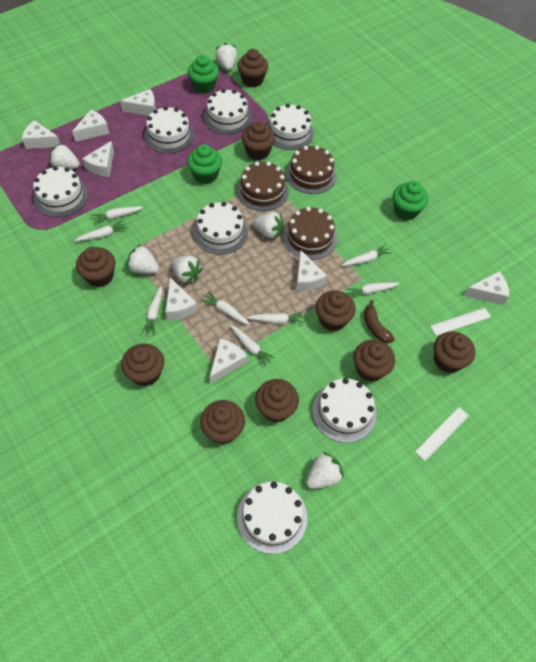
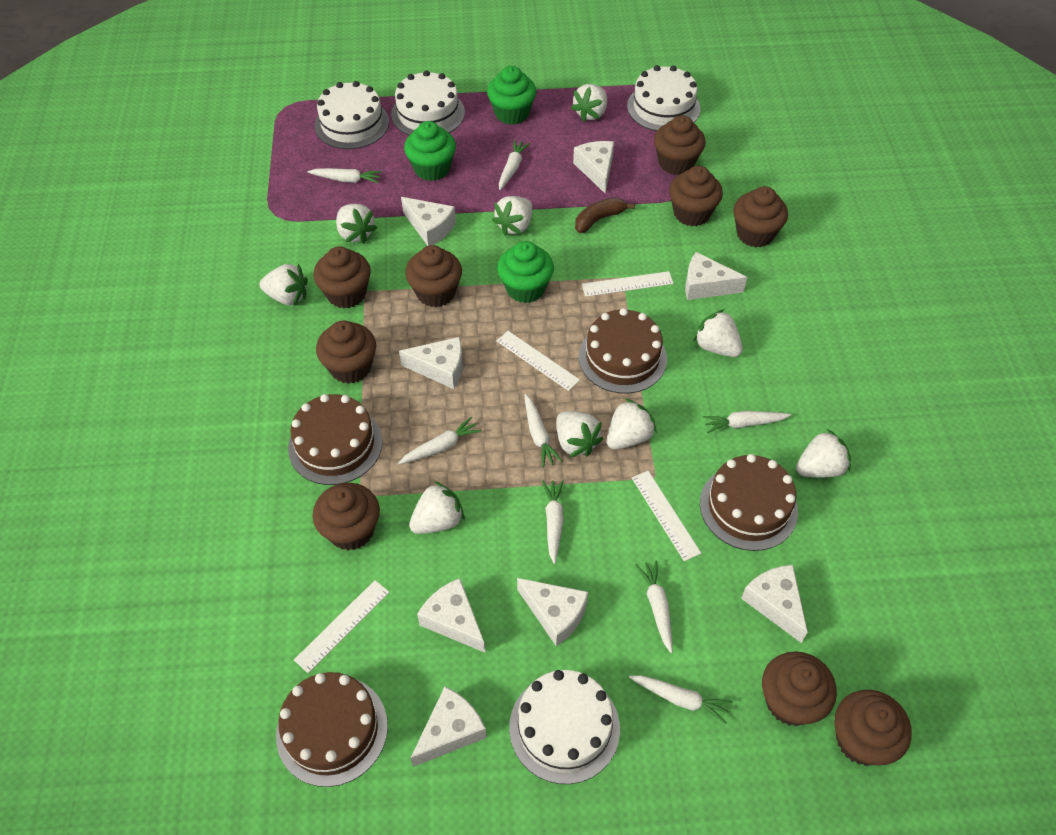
brown cake: 3 -> 4
white cake: 7 -> 4
white ruler: 2 -> 4
white strawberry: 6 -> 9

